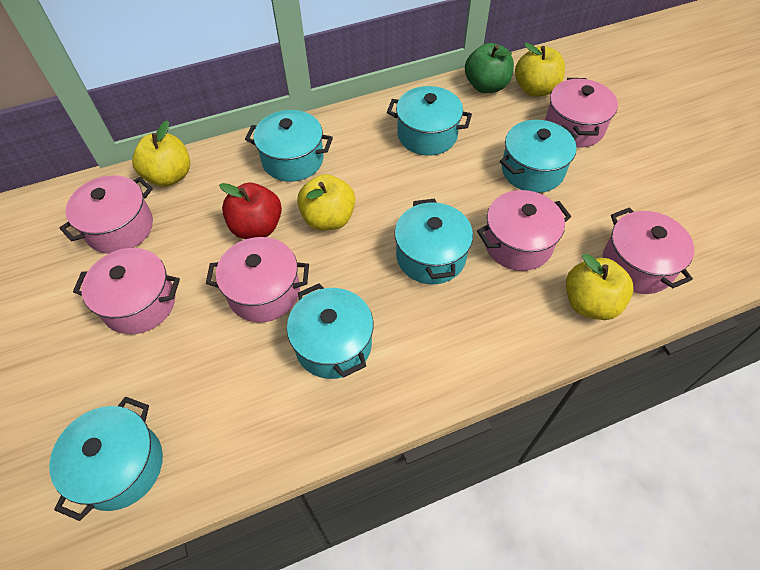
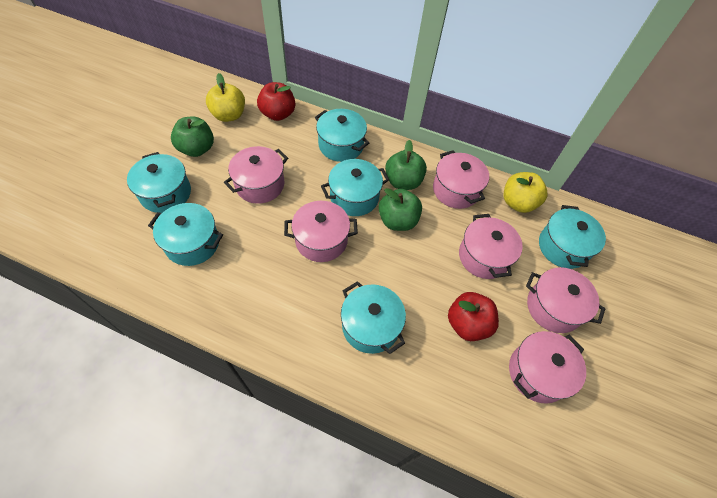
green apple: 1 -> 3
red apple: 1 -> 2
yellow apple: 4 -> 2

